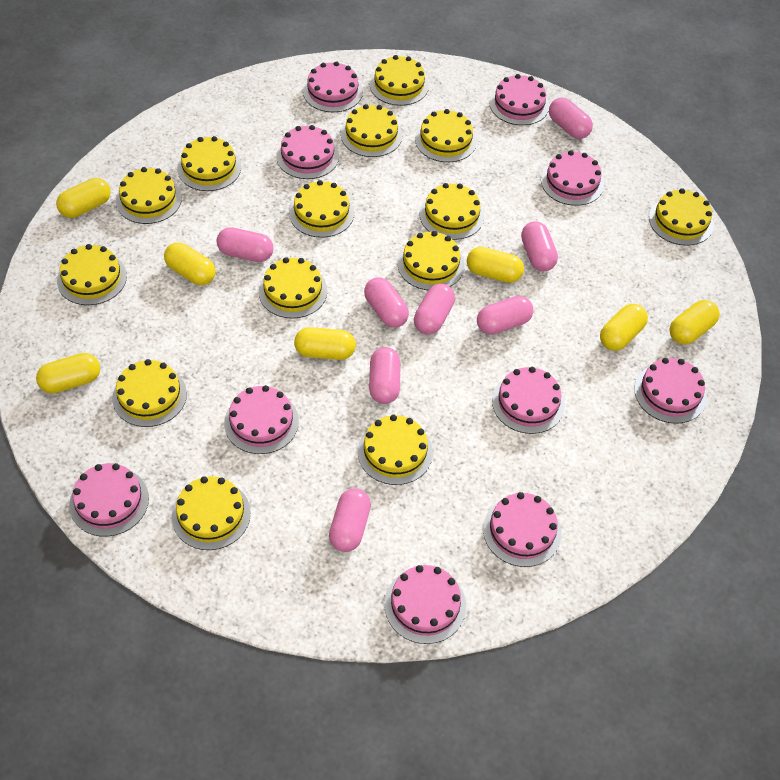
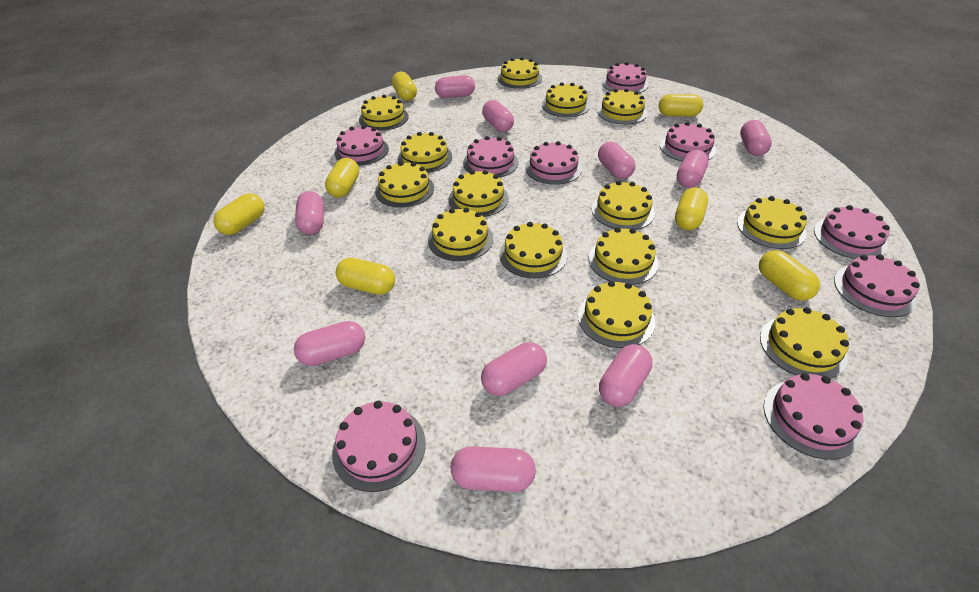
pink cake: 10 -> 9
pink capsule: 8 -> 10

